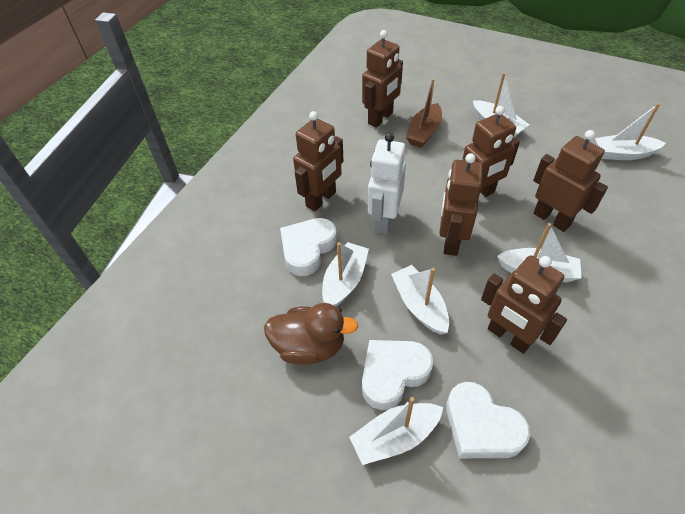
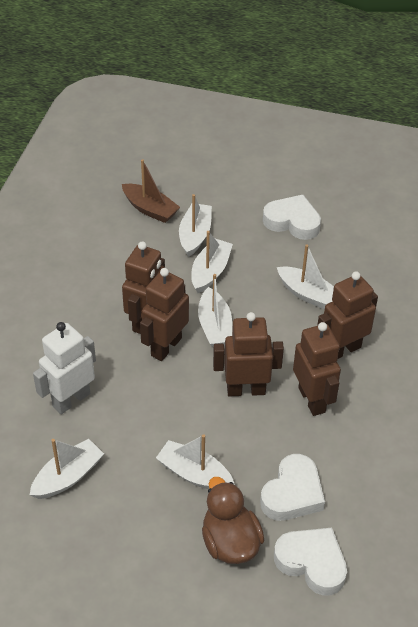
brown robot: 6 -> 5

